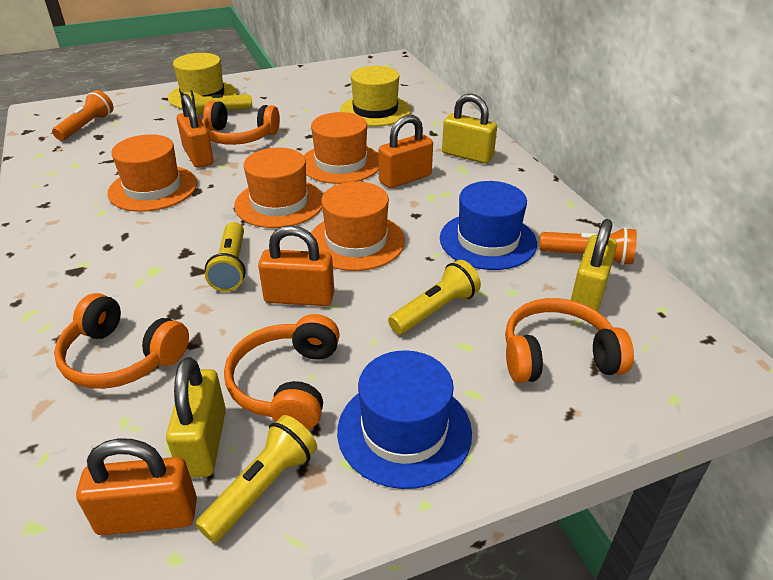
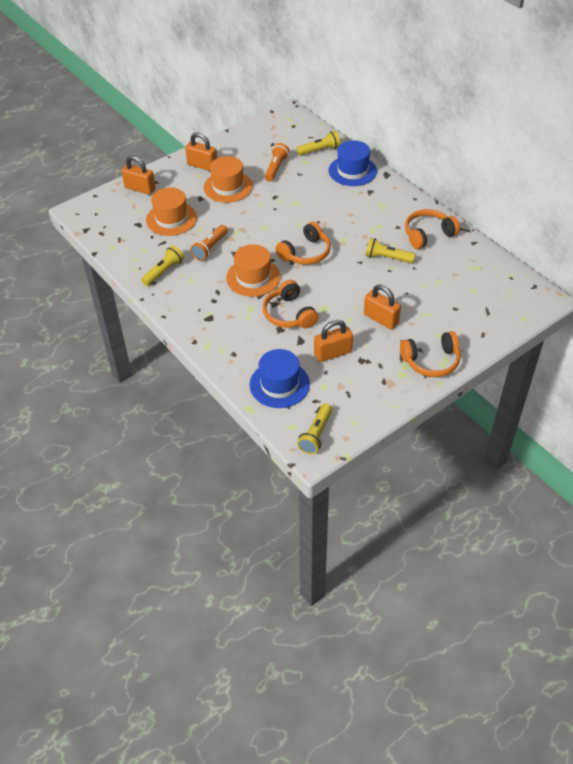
orange hat: 4 -> 3
yellow hat: 2 -> 0
yellow padlock: 3 -> 0

